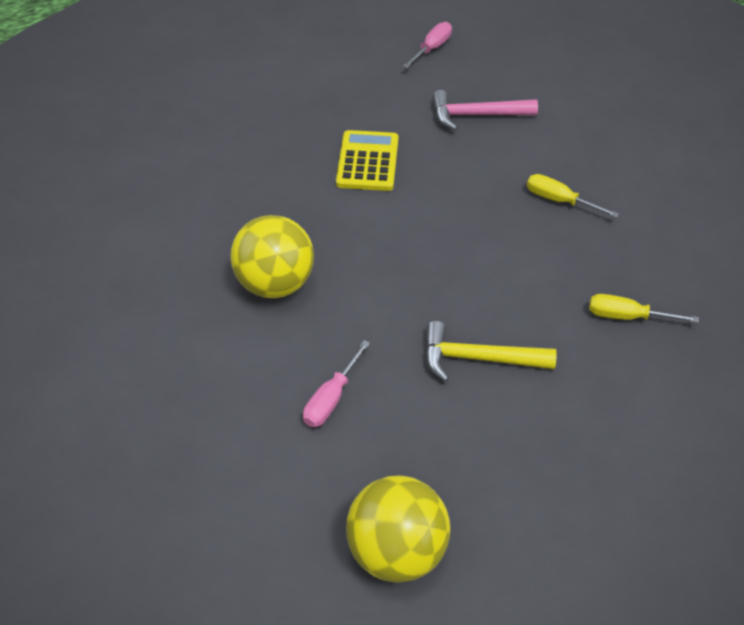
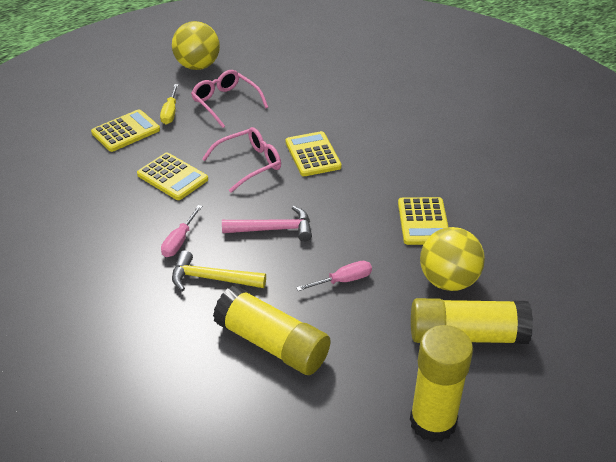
pink glasses: 0 -> 2
yellow calculator: 1 -> 4
yellow glue stick: 0 -> 3
yellow screwdriver: 2 -> 1

